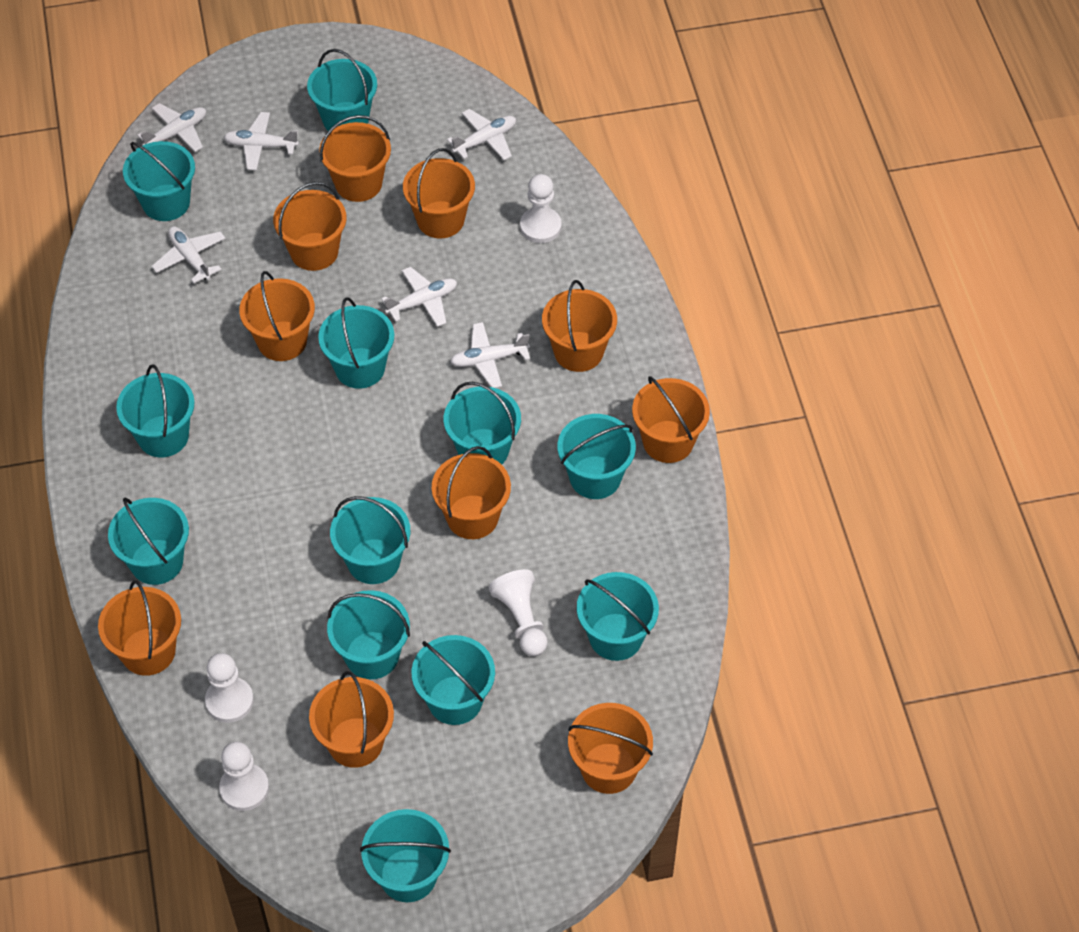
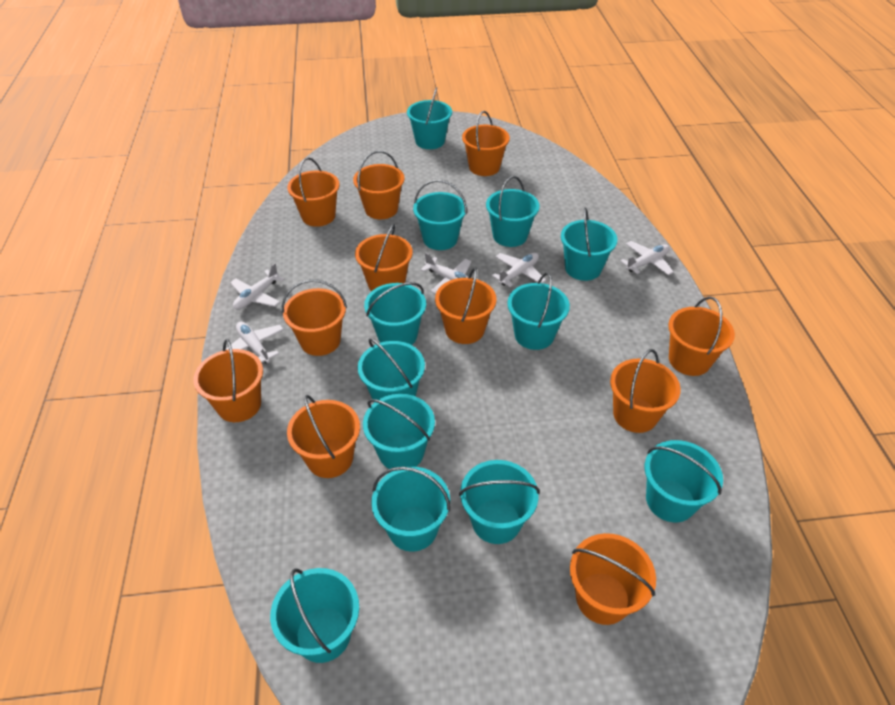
orange bucket: 10 -> 11
white pawn: 4 -> 0
white plane: 6 -> 5

